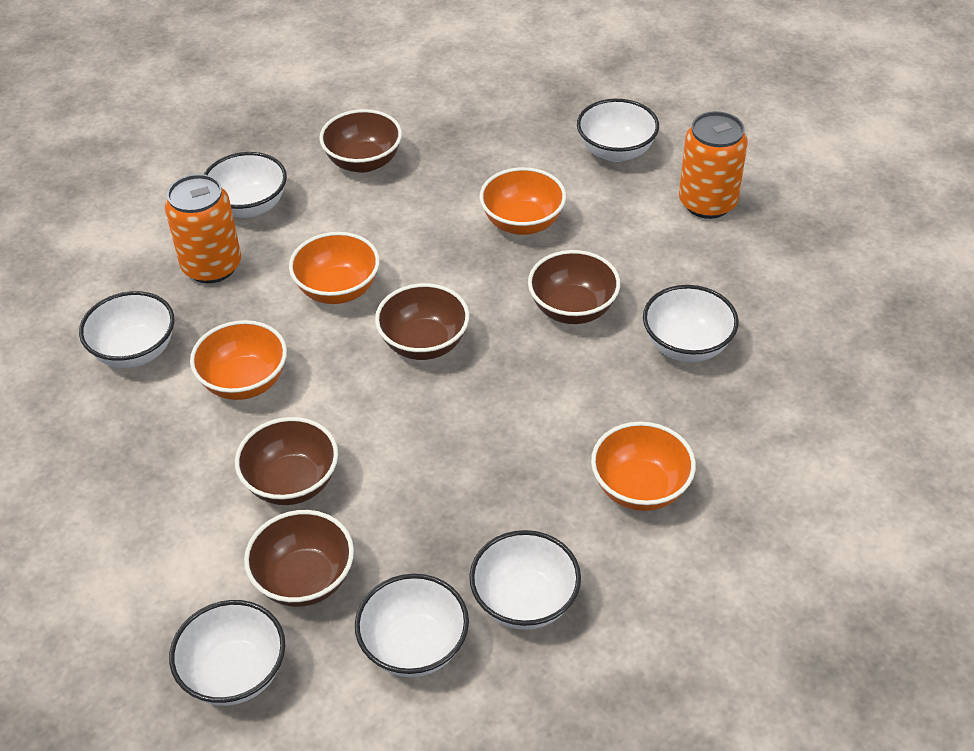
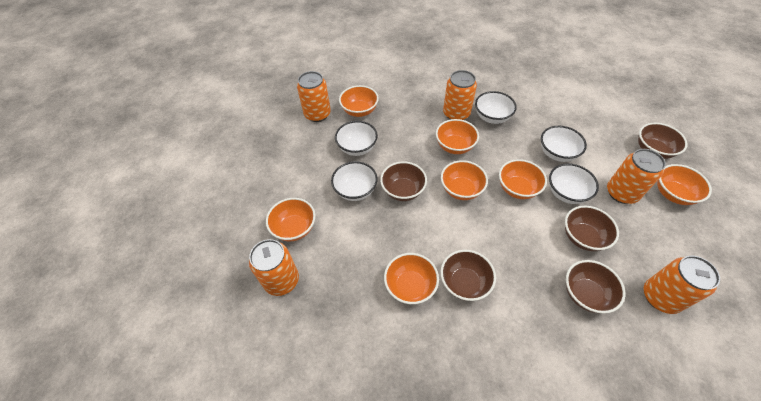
orange bowl: 4 -> 7
orange can: 2 -> 5
white bowl: 7 -> 5

